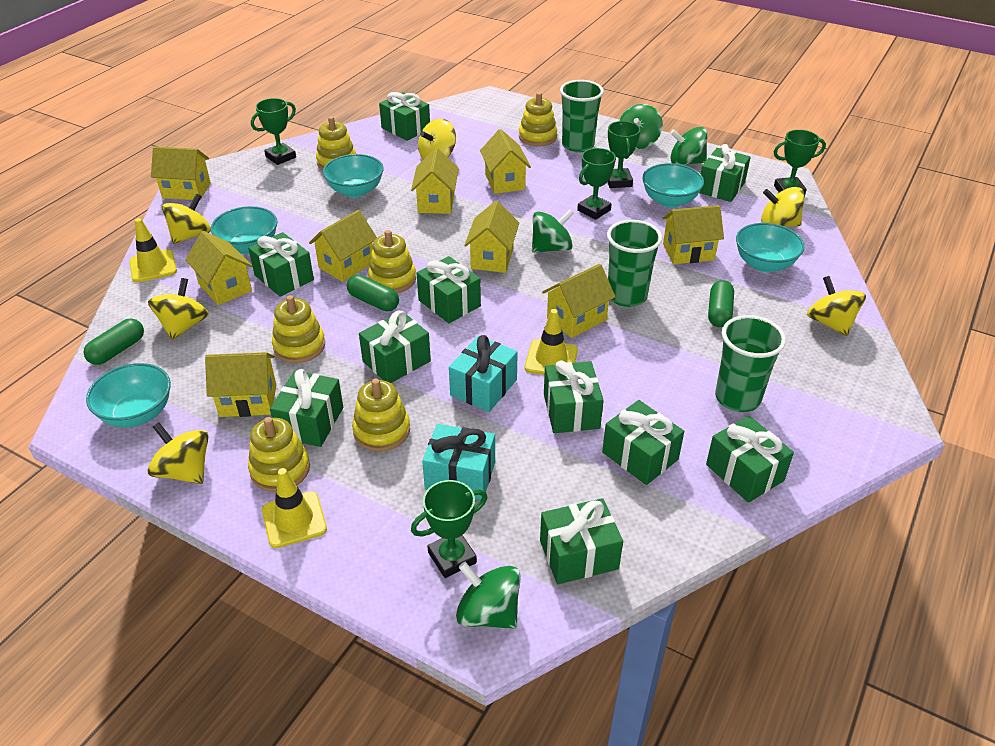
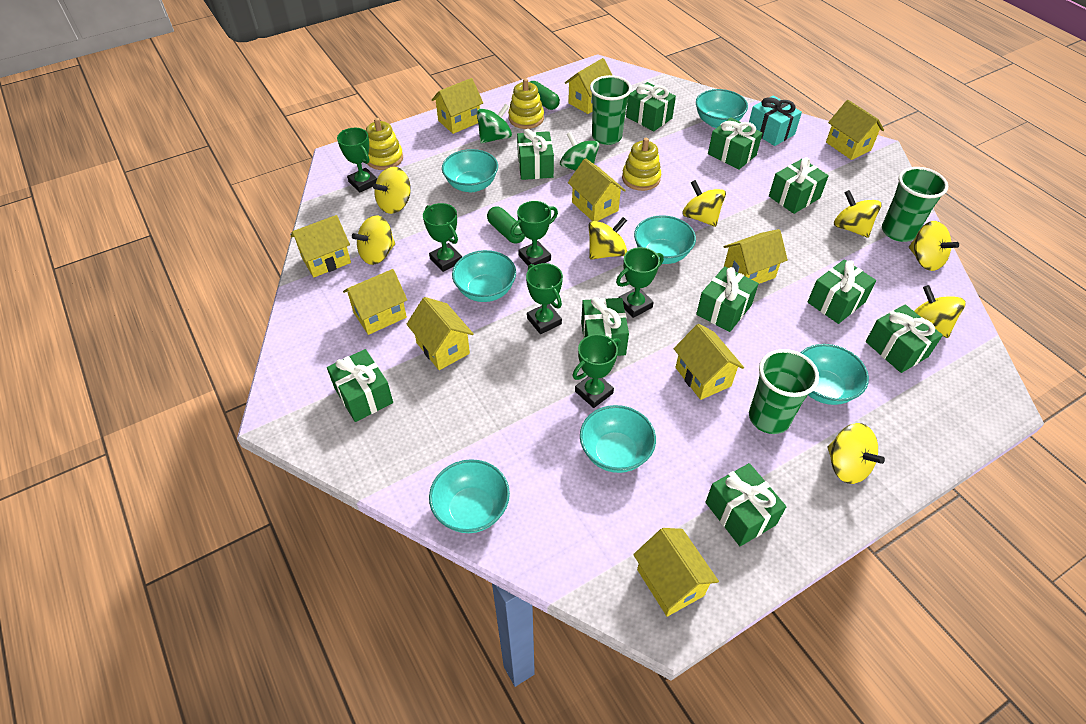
green capsule: 3 -> 2
green spinning top: 4 -> 2
green trophy: 5 -> 6
turquoise bowl: 5 -> 7
turquoise gift: 2 -> 1
yellow house: 9 -> 10
yellow spinning top: 6 -> 8
yellow stacking toy: 6 -> 3
yellow traffic cone: 3 -> 0

